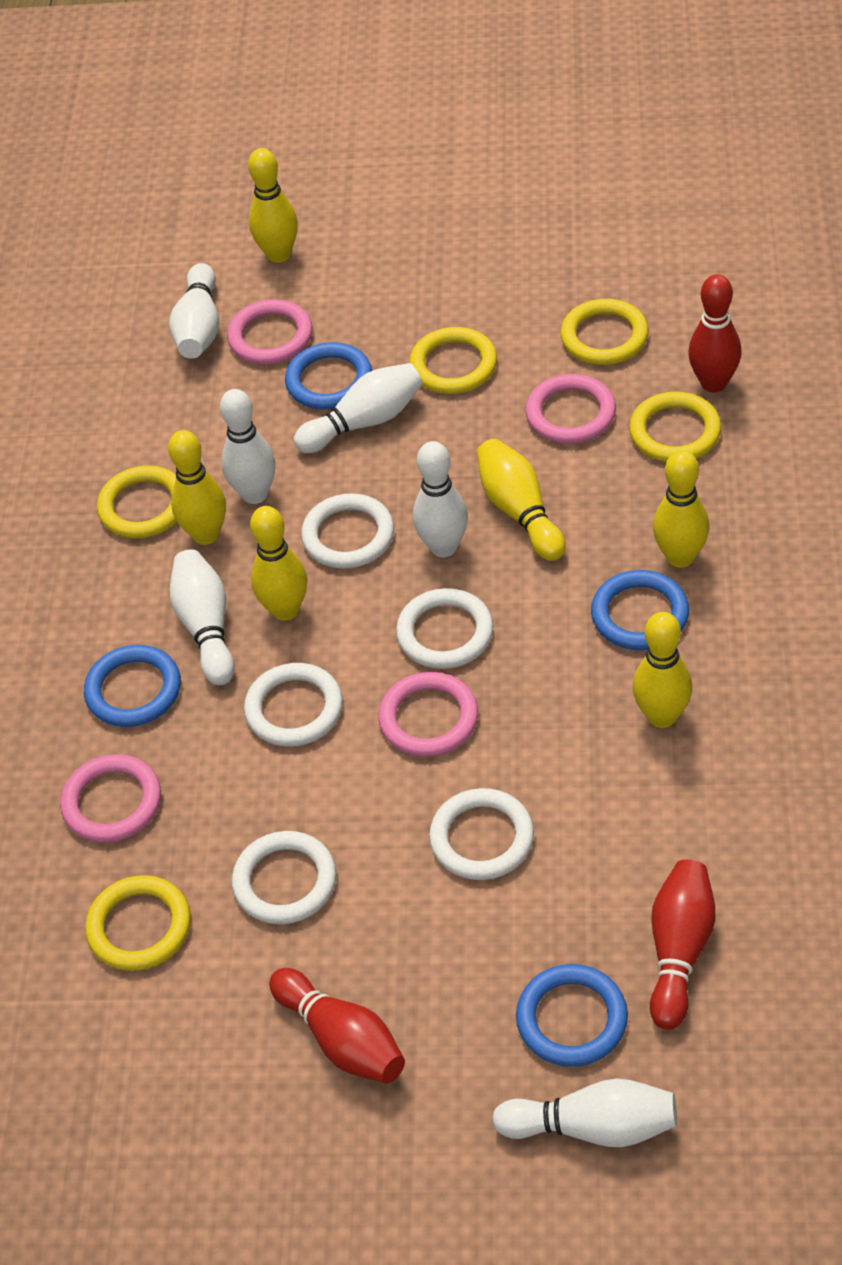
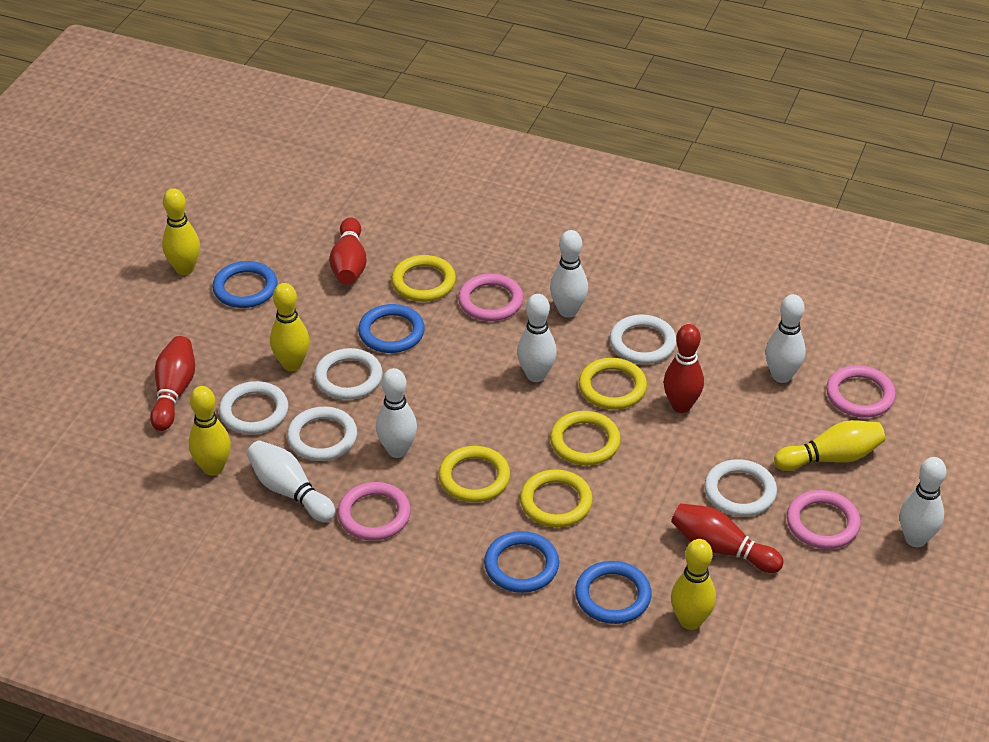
red bowling pin: 3 -> 4
yellow bowling pin: 6 -> 5

